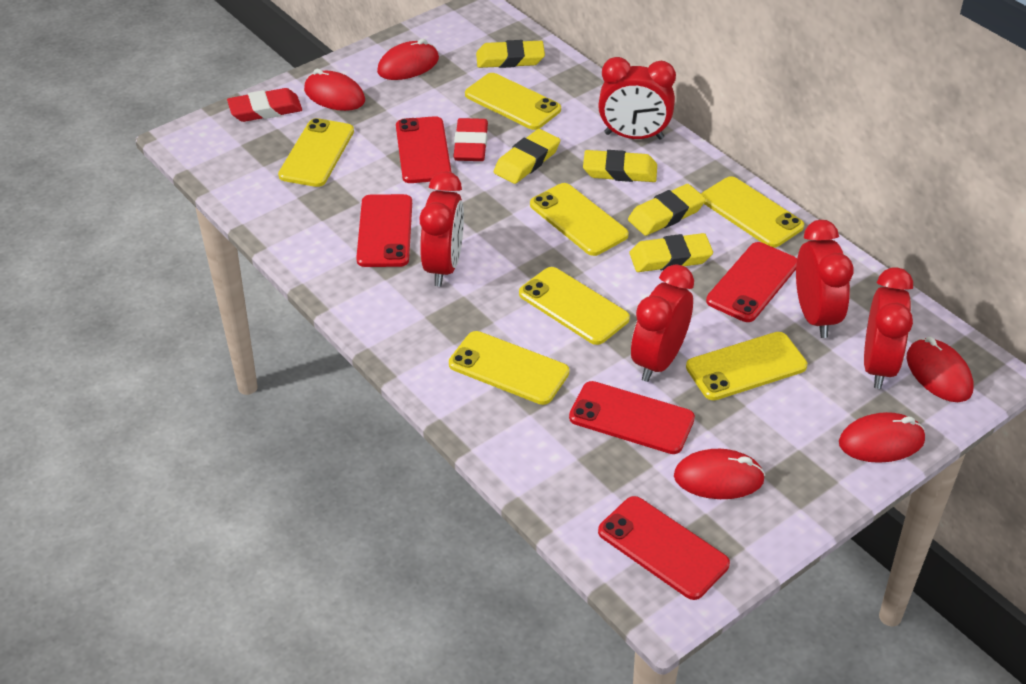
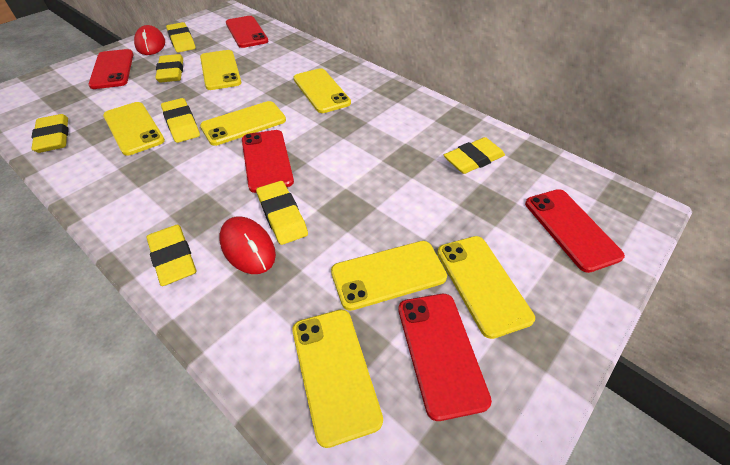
red clock: 5 -> 0
red eraser: 2 -> 0
red mouse: 5 -> 2
yellow eraser: 5 -> 7

